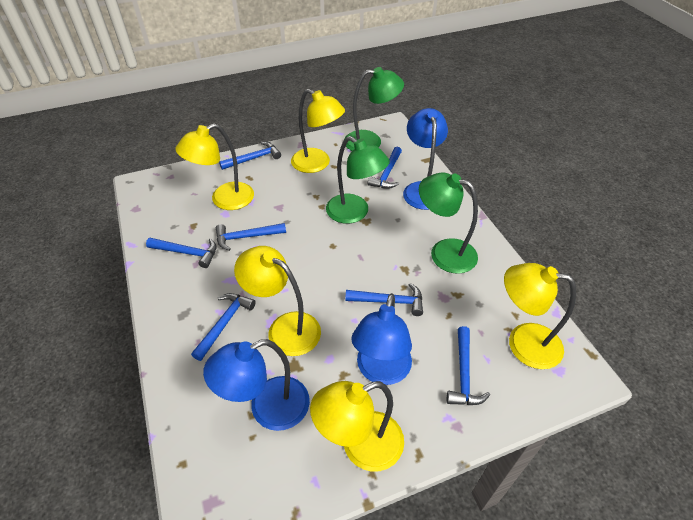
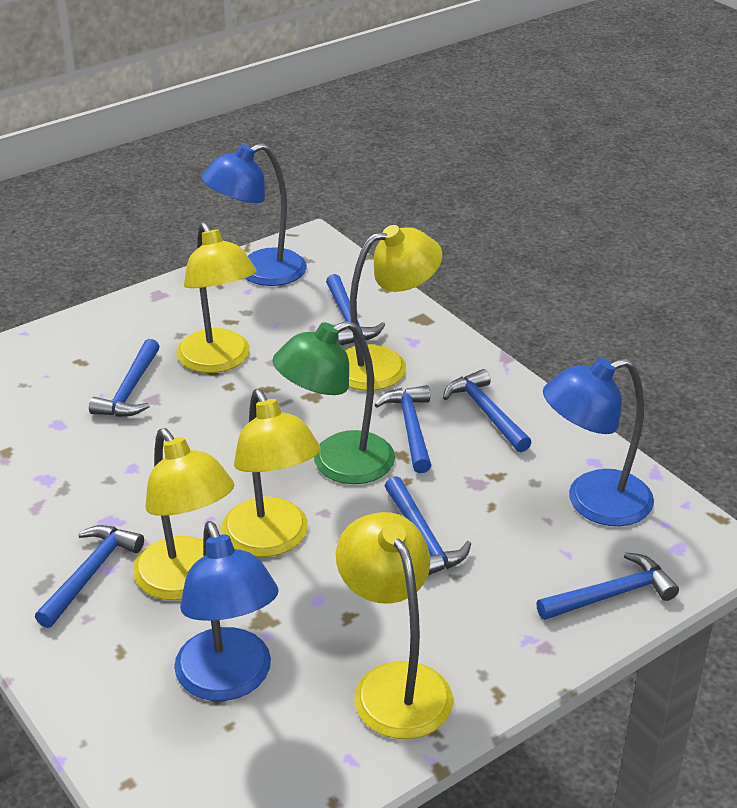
green lamp: 3 -> 1

